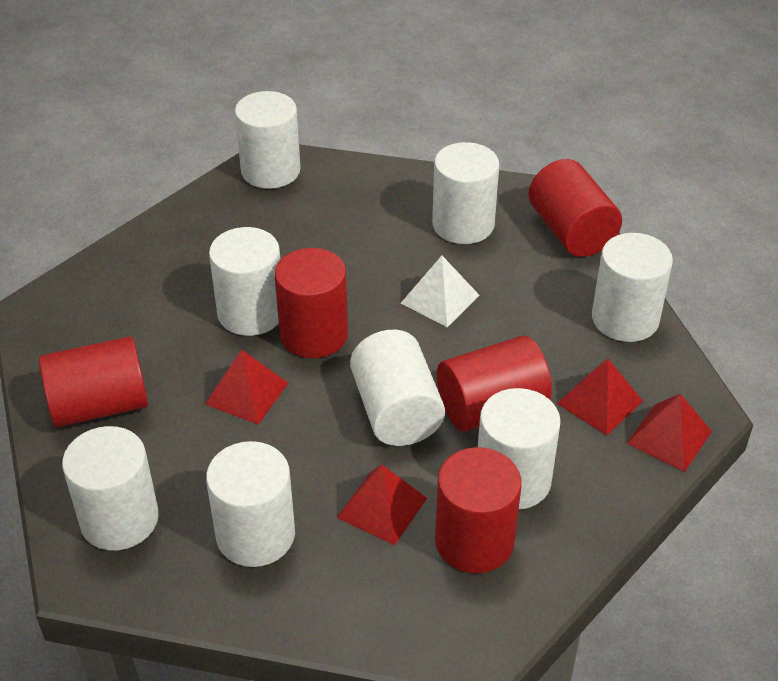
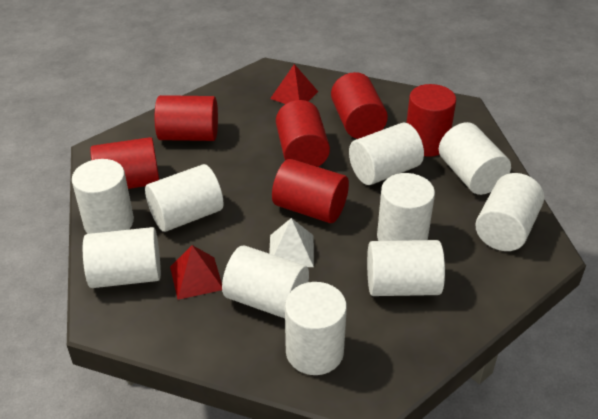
red cylinder: 5 -> 6
red pyramid: 4 -> 2
white cylinder: 8 -> 10

